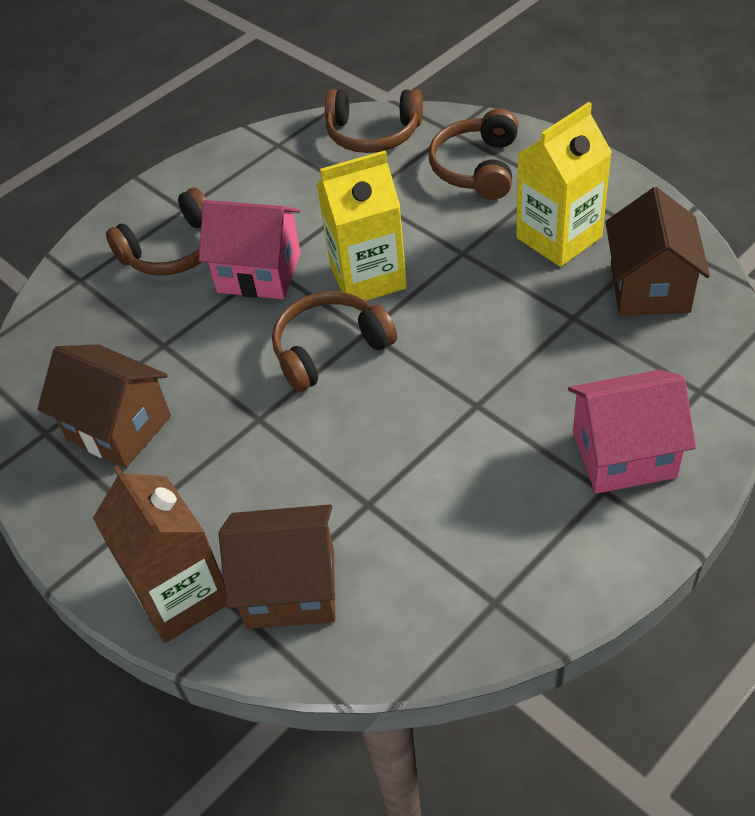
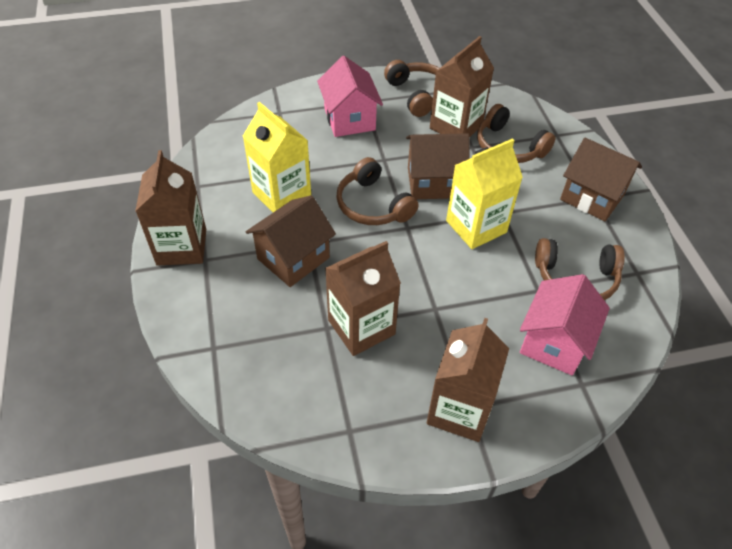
brown carton: 1 -> 4

